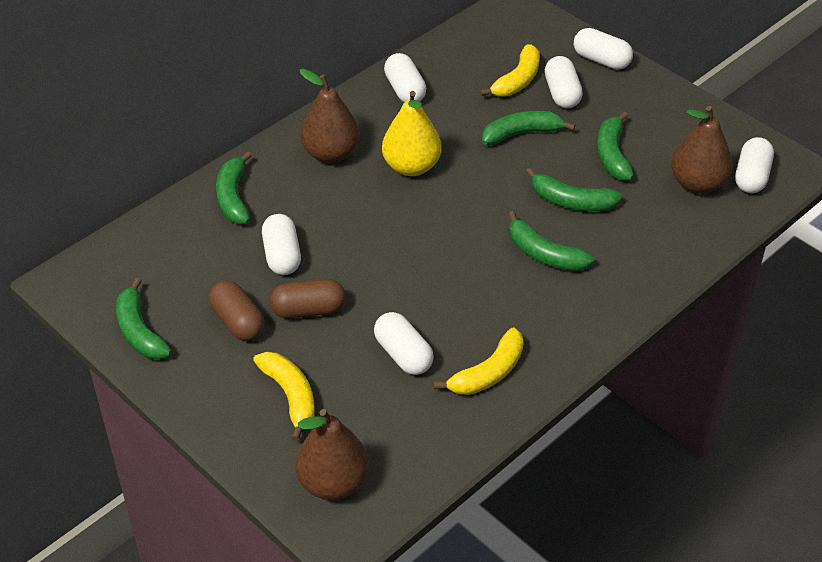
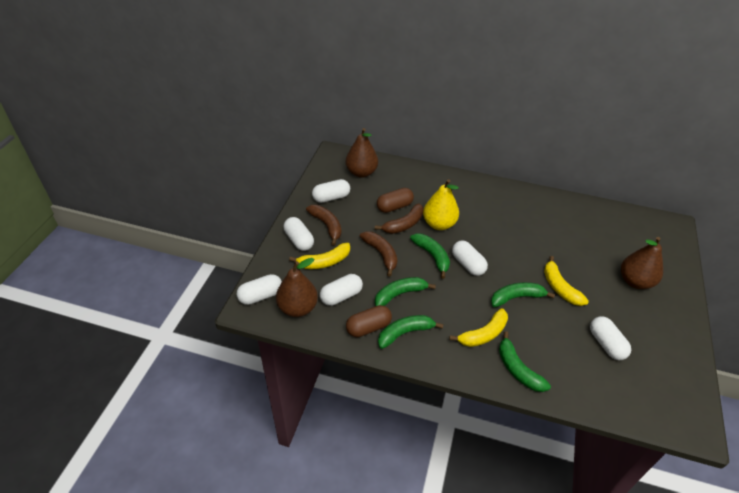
brown banana: 0 -> 3
green banana: 6 -> 5

